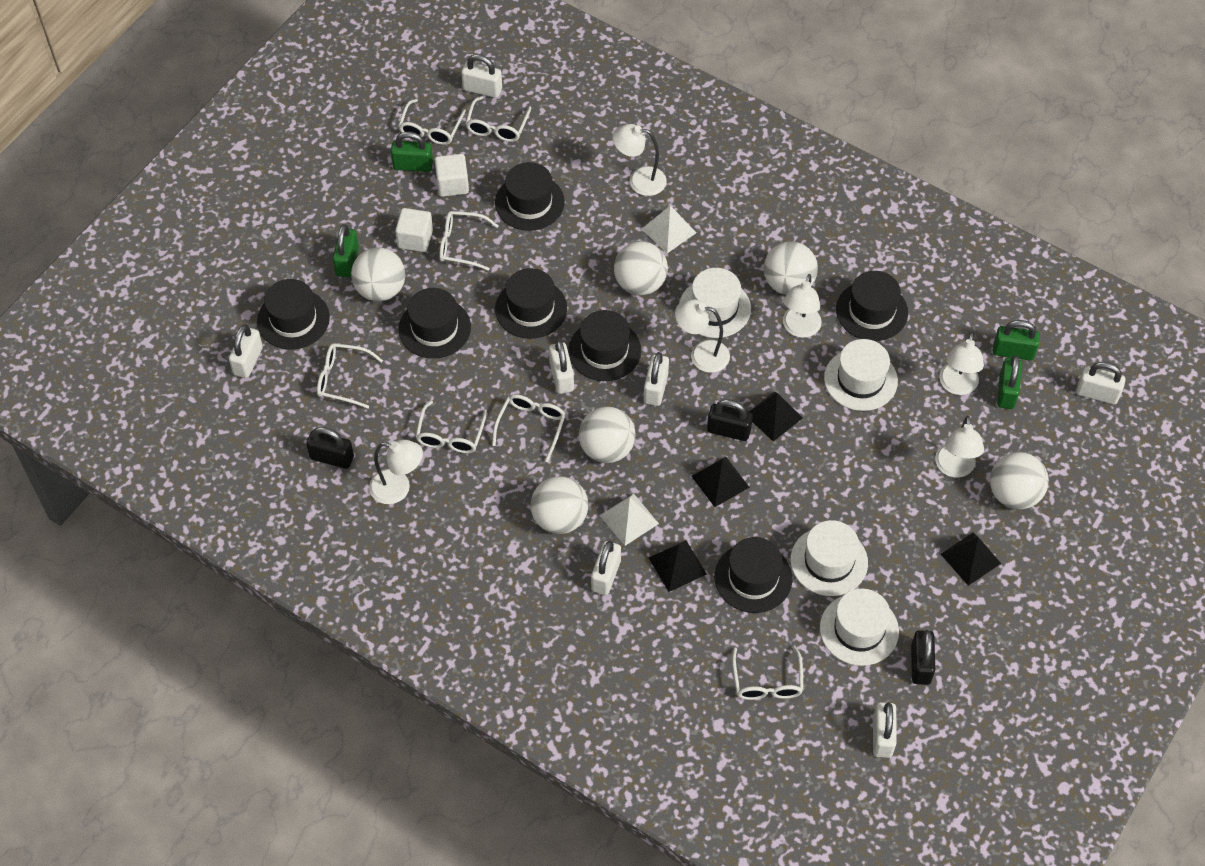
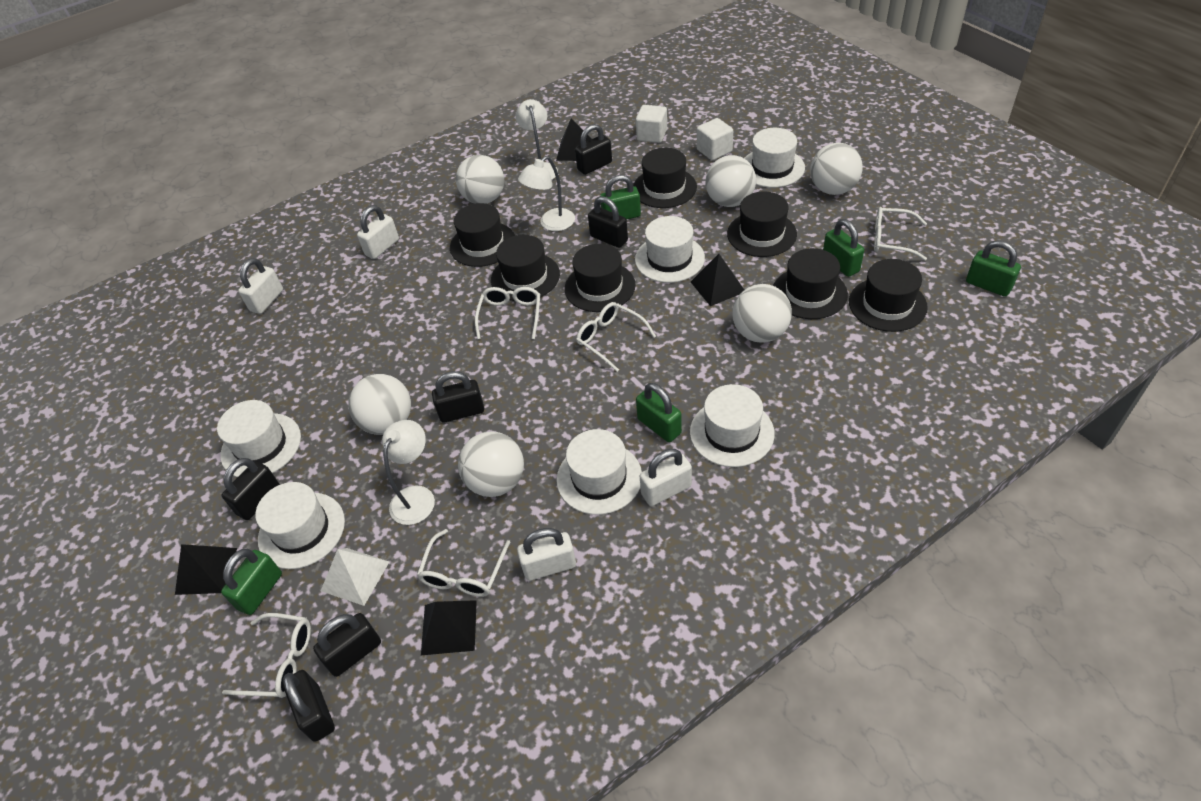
black padlock: 3 -> 6
green padlock: 4 -> 5
white glasses: 7 -> 5
white hat: 4 -> 6
white lamp: 6 -> 3
white padlock: 7 -> 4
white pyramid: 2 -> 1

